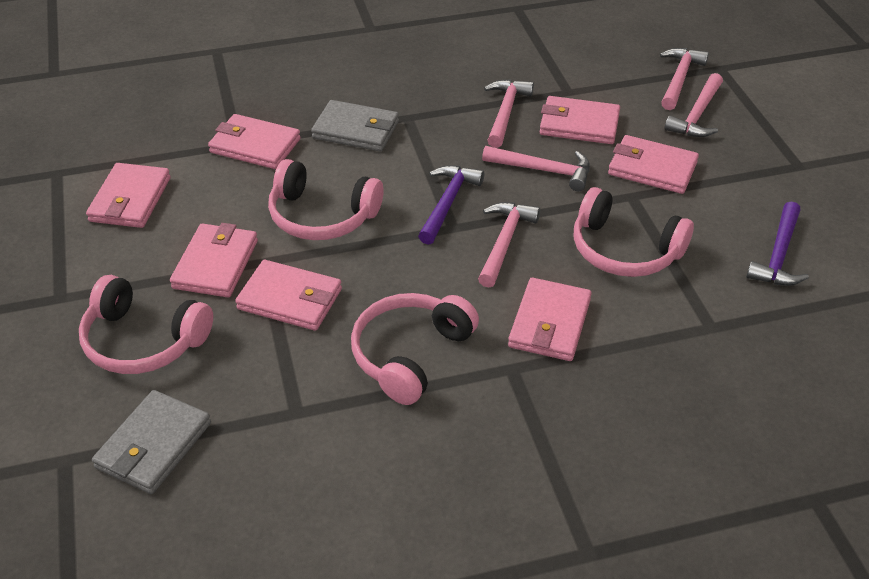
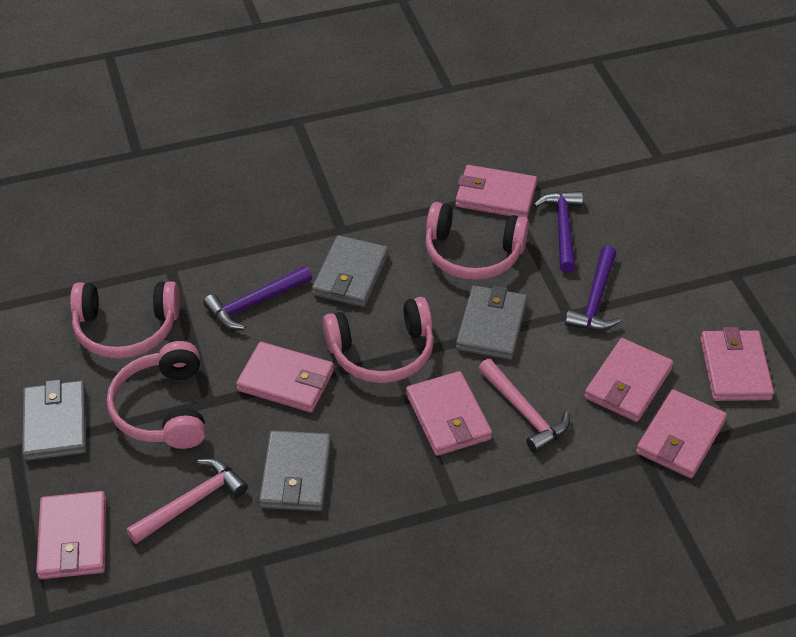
grey wallet: 2 -> 4
pink hammer: 5 -> 2
purple hammer: 2 -> 3

